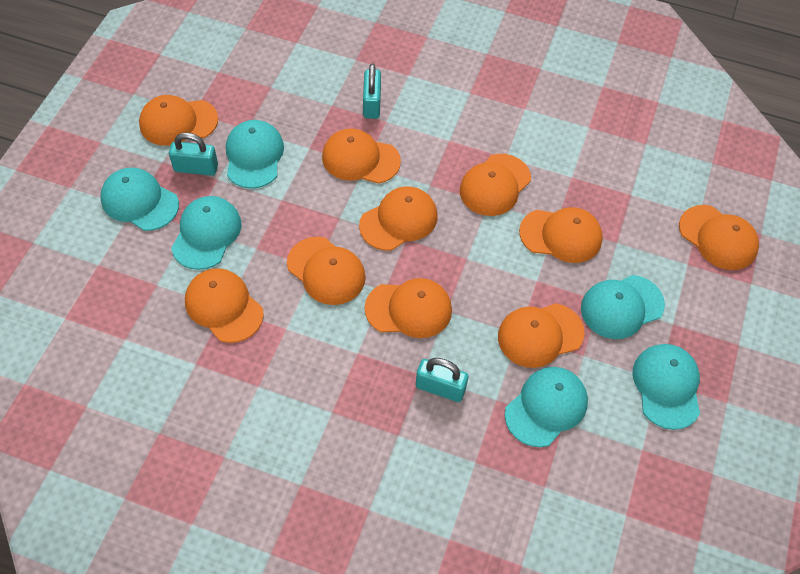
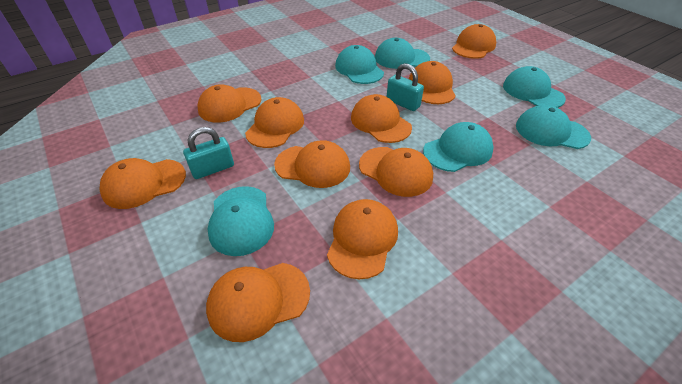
turquoise padlock: 3 -> 2

